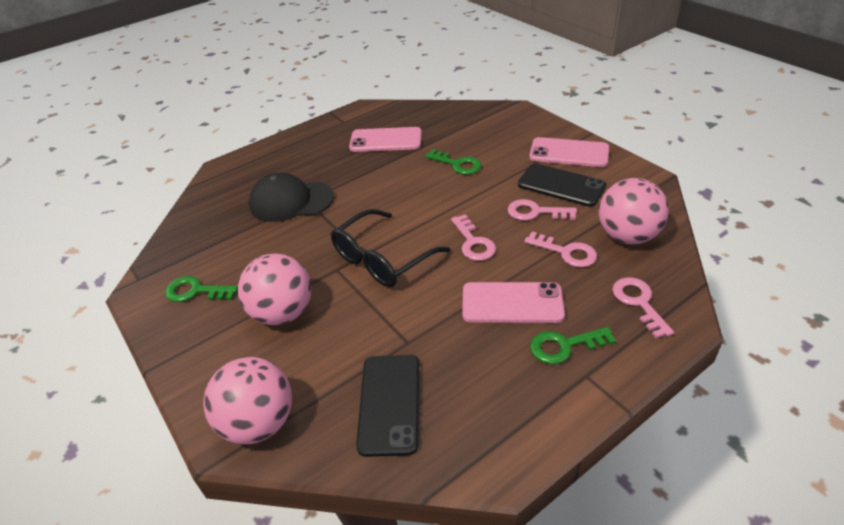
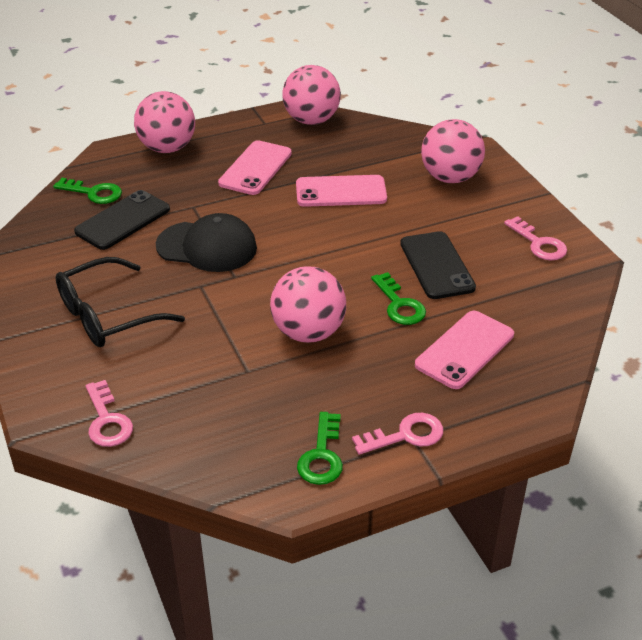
pink ball: 3 -> 4
pink key: 4 -> 3

